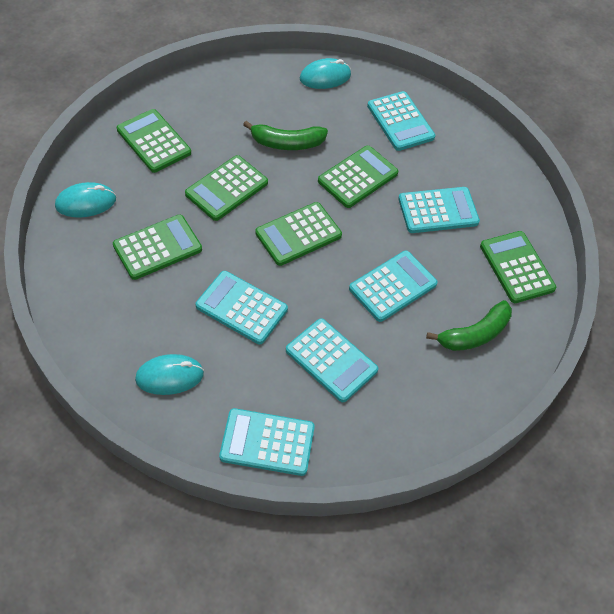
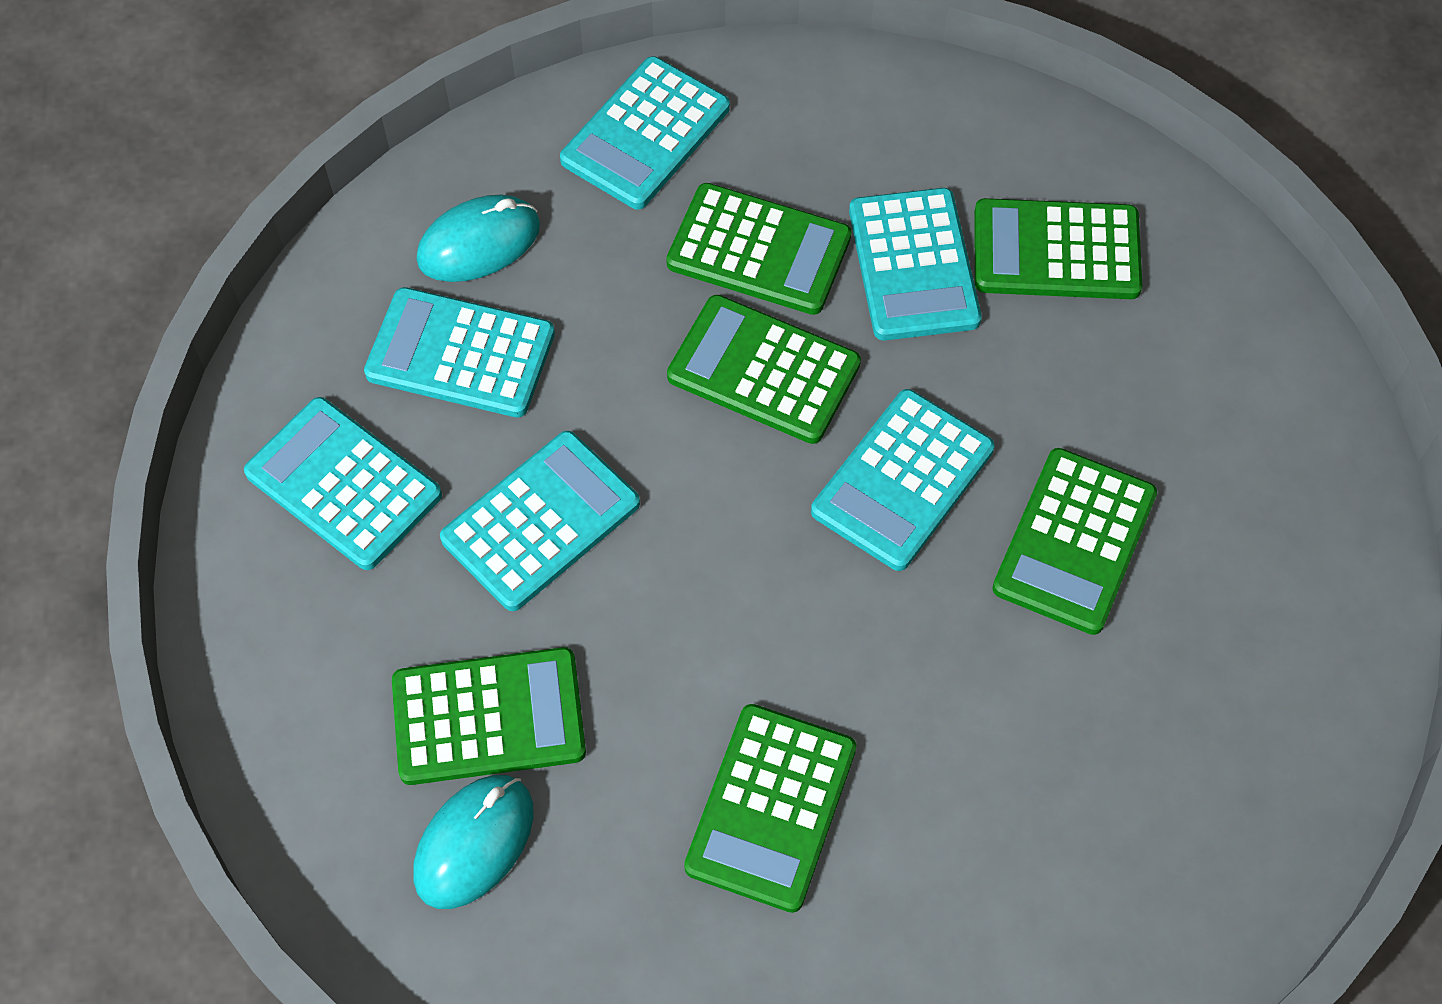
green banana: 2 -> 0
turquoise mouse: 3 -> 2

